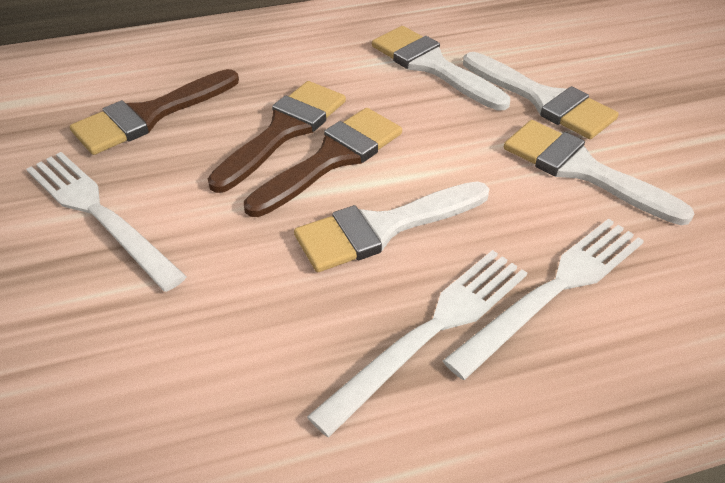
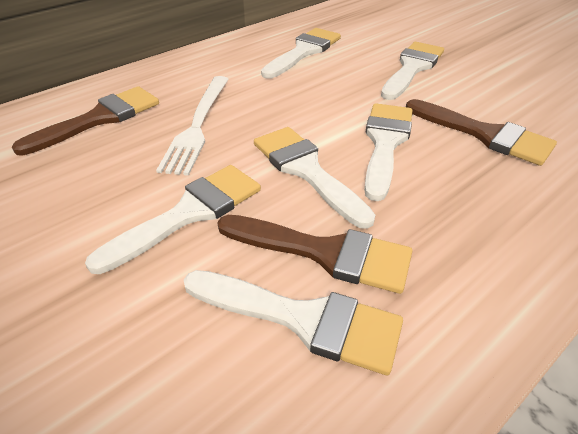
white brush: 4 -> 6
white fork: 3 -> 1

